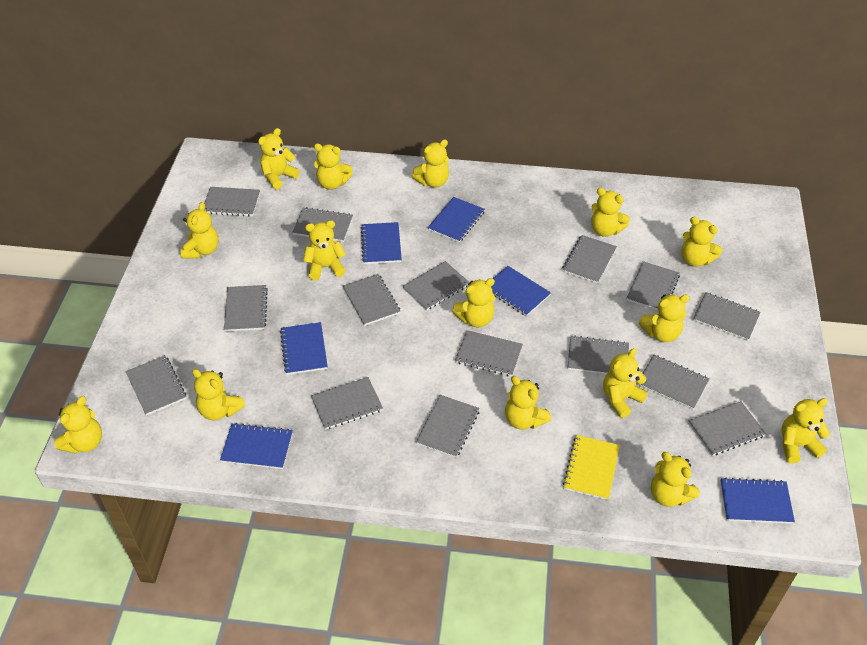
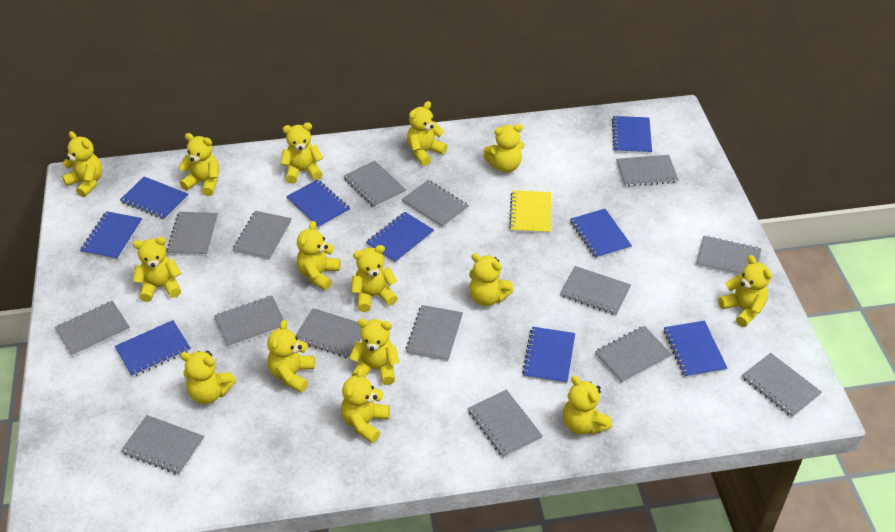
blue notebook: 6 -> 9

